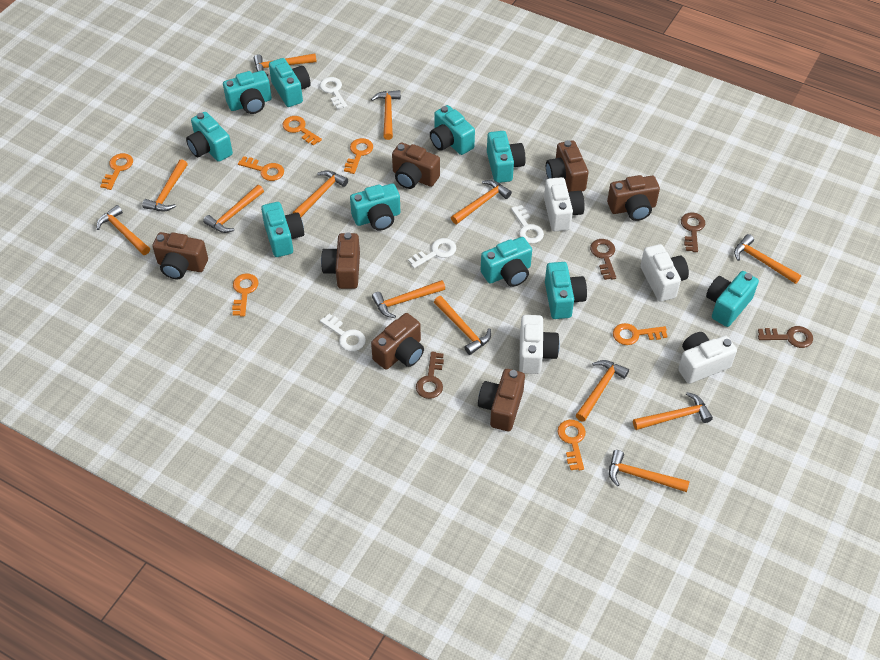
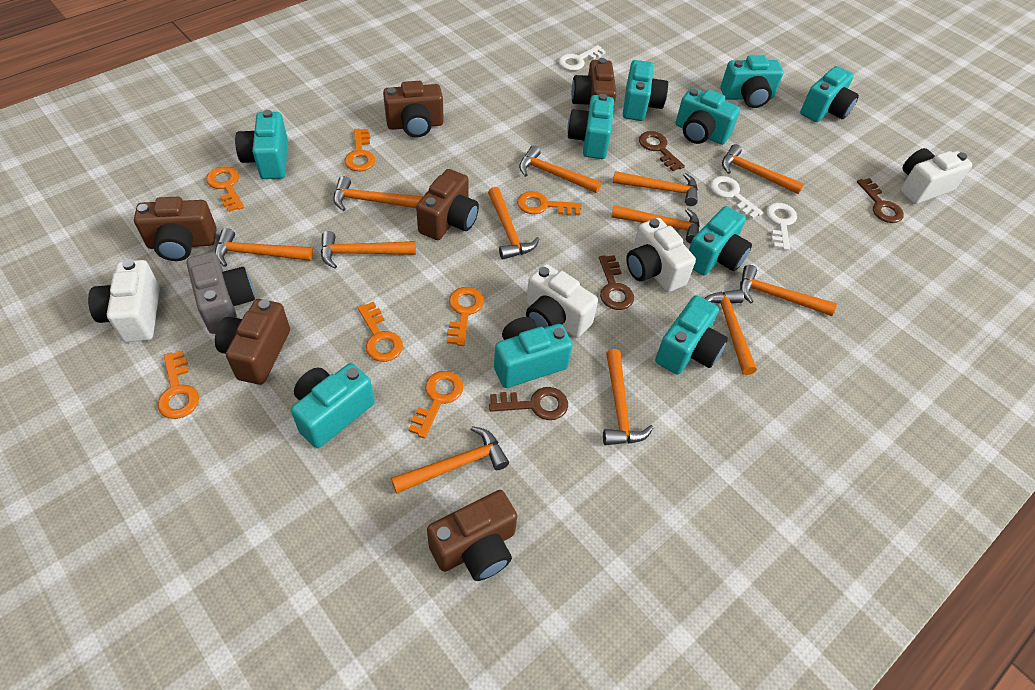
brown camera: 7 -> 6
grey camera: 0 -> 1
orange hammer: 13 -> 12
white key: 4 -> 3

